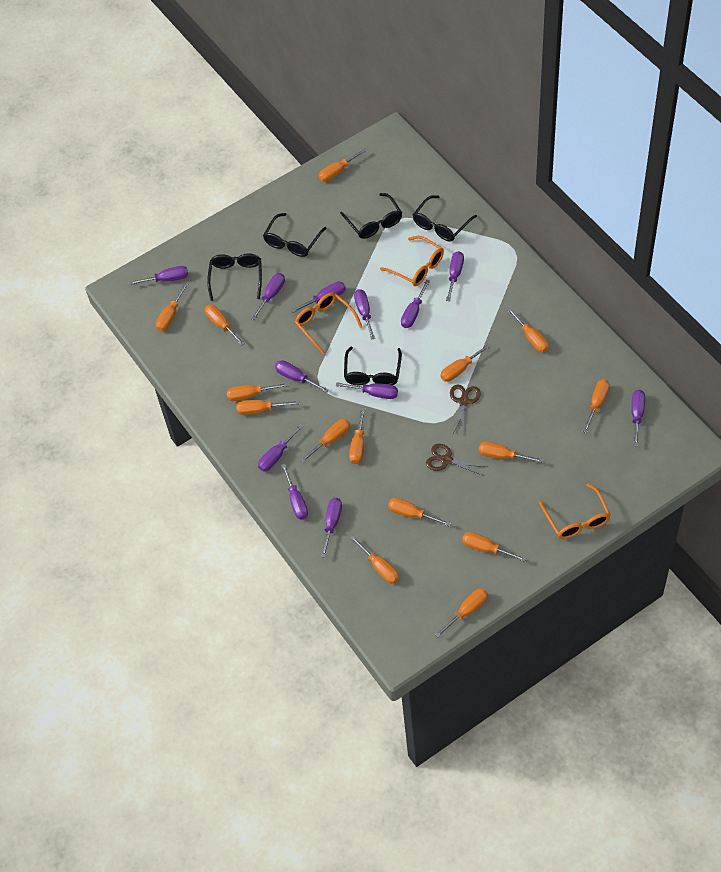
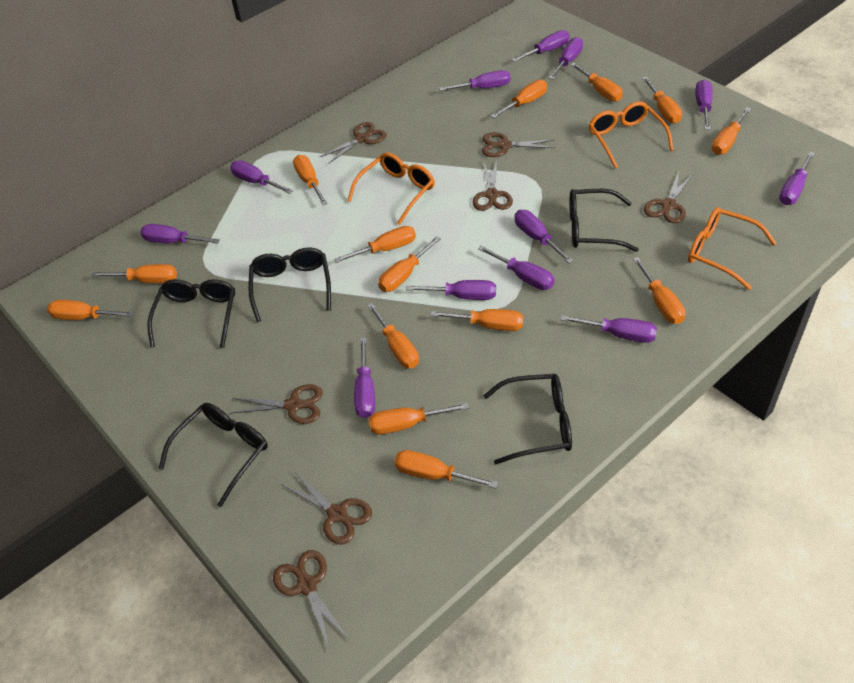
brown scissors: 2 -> 7
orange screwdriver: 15 -> 14

